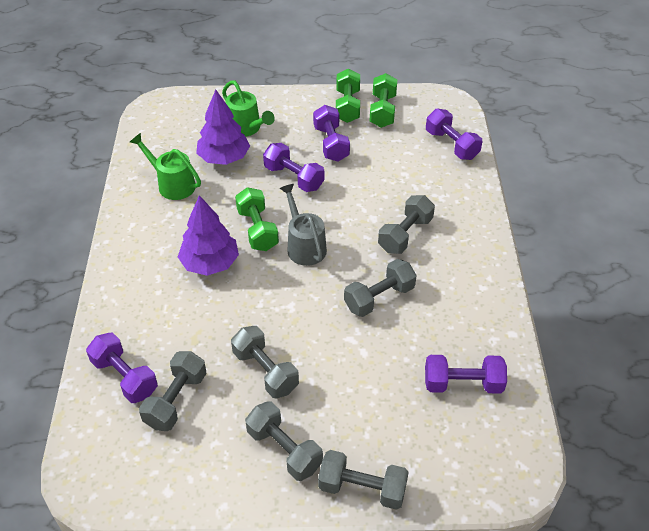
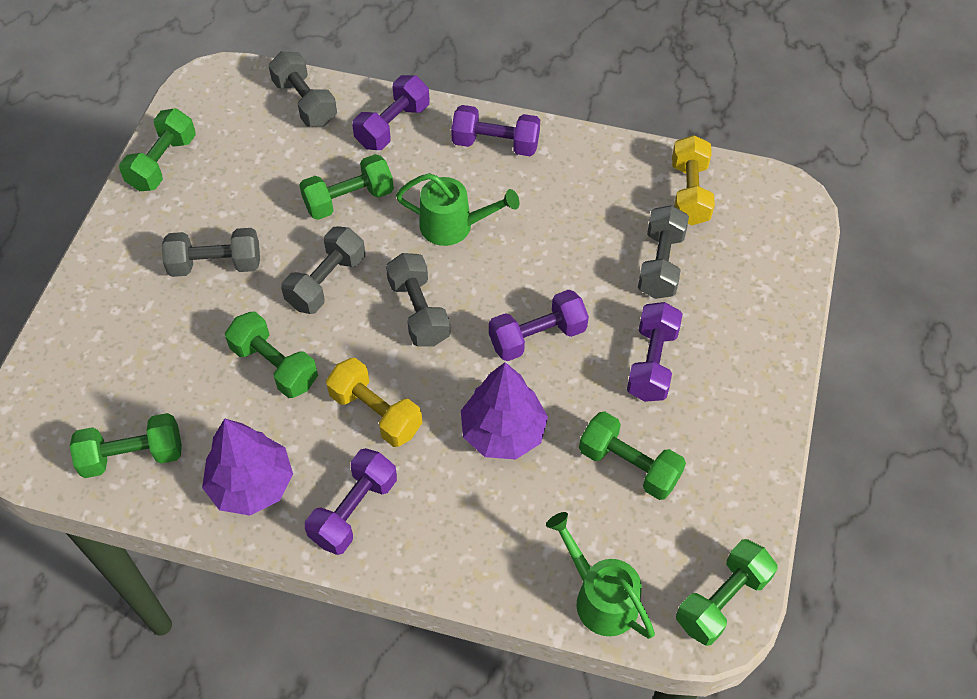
green dumbbell: 3 -> 6
grey dumbbell: 6 -> 5
grey watering can: 1 -> 0
yellow dumbbell: 0 -> 2

